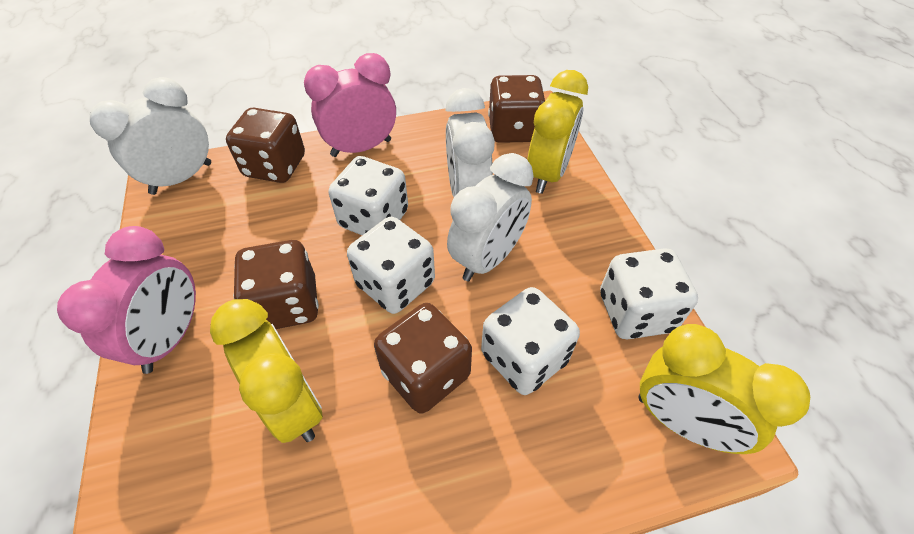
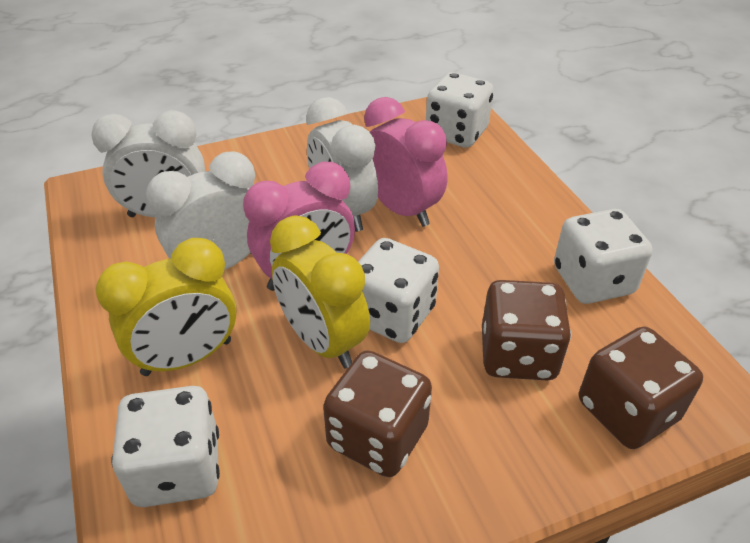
brown dice: 4 -> 3
yellow clock: 3 -> 2

